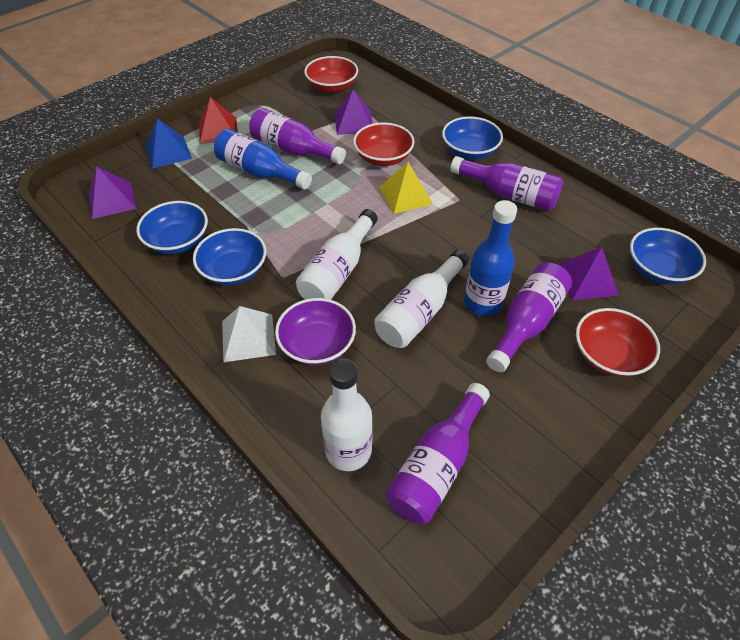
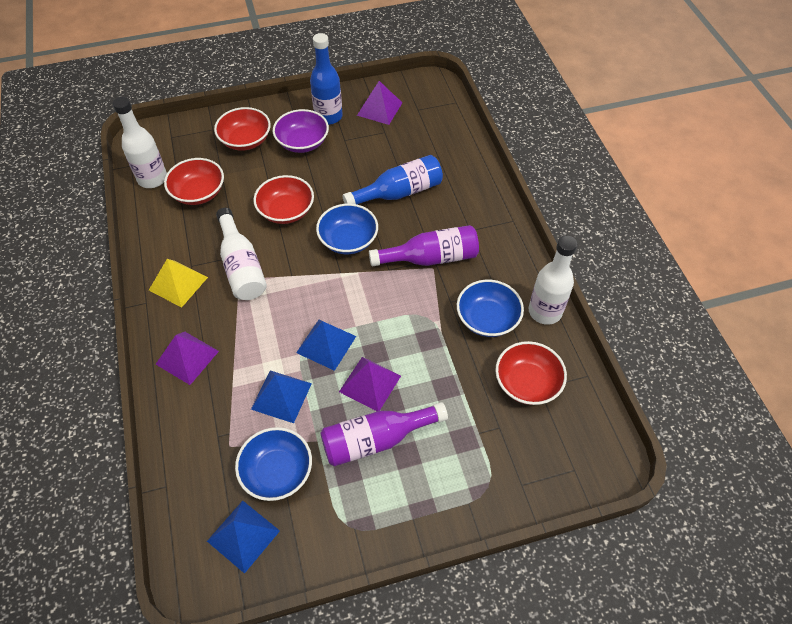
blue bowl: 4 -> 3
blue pyramid: 1 -> 3
purple bottle: 4 -> 2
red bowl: 3 -> 4
red pyramid: 1 -> 0
white pyramid: 1 -> 0

